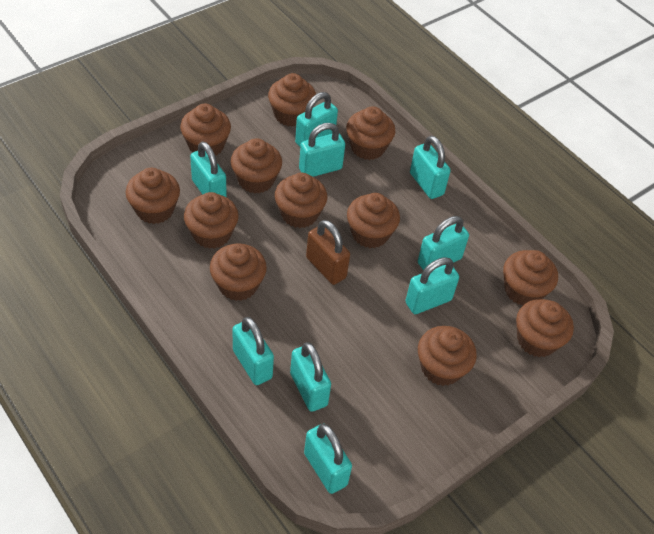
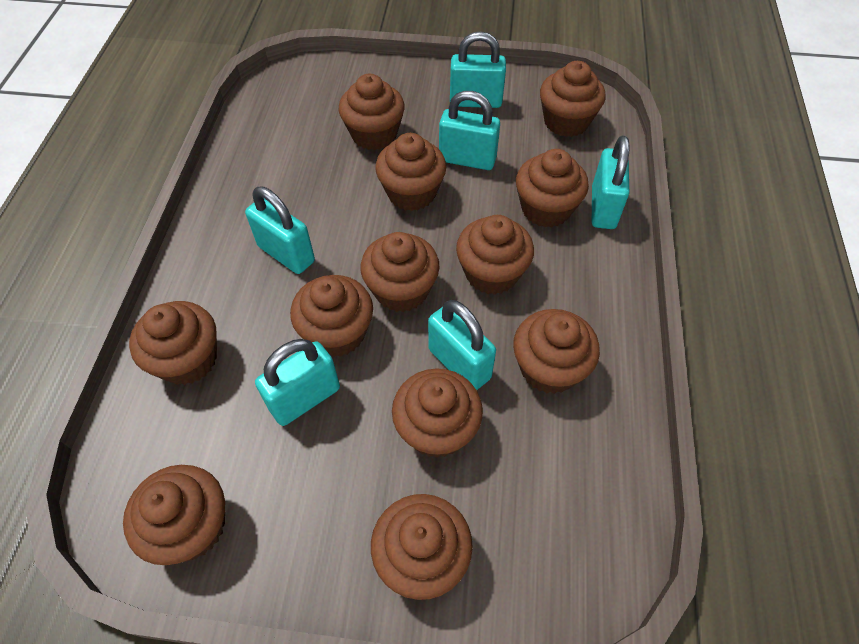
brown padlock: 1 -> 0
turquoise padlock: 9 -> 6

